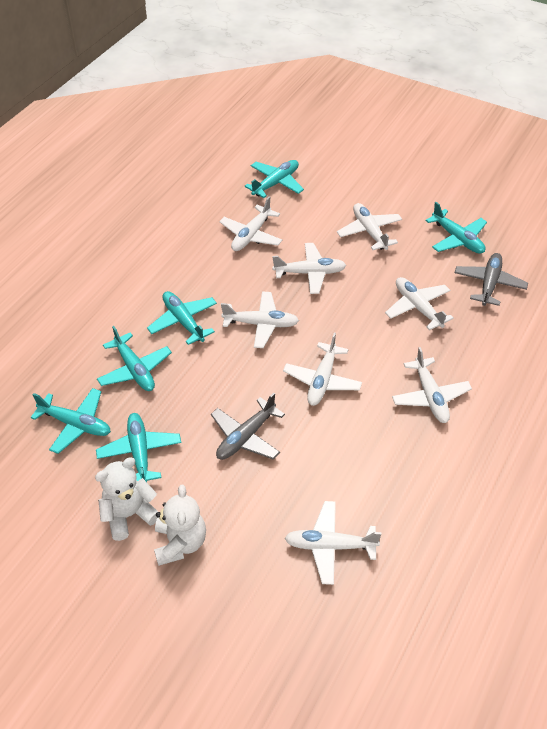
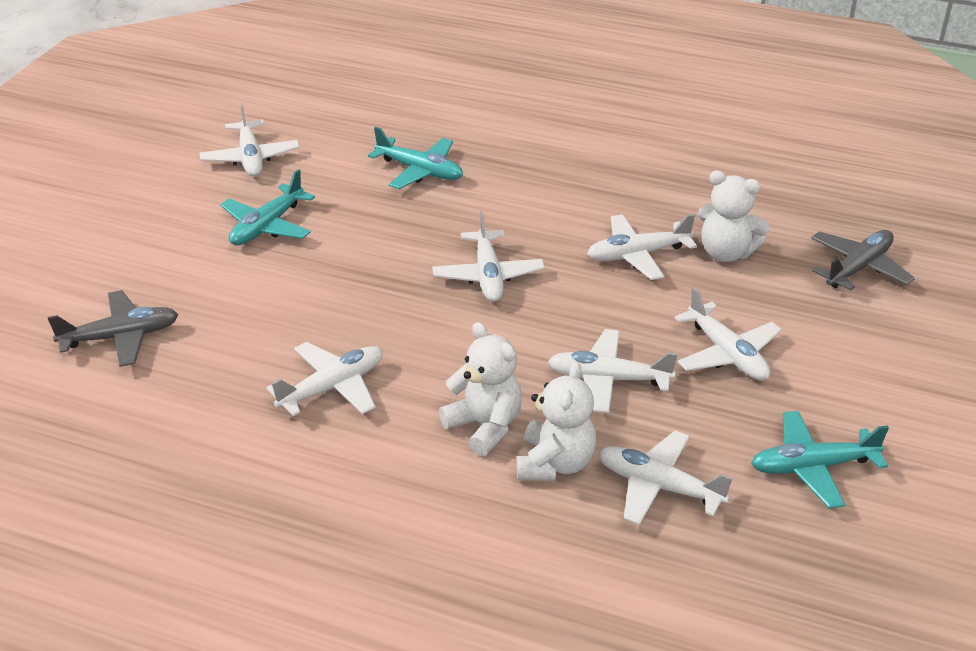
turquoise plane: 6 -> 3
white plane: 8 -> 7
white teddy bear: 2 -> 3

